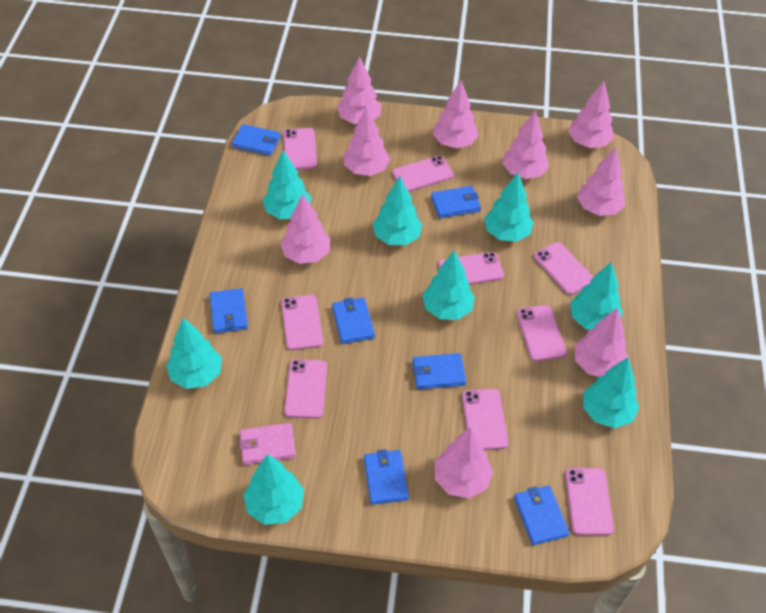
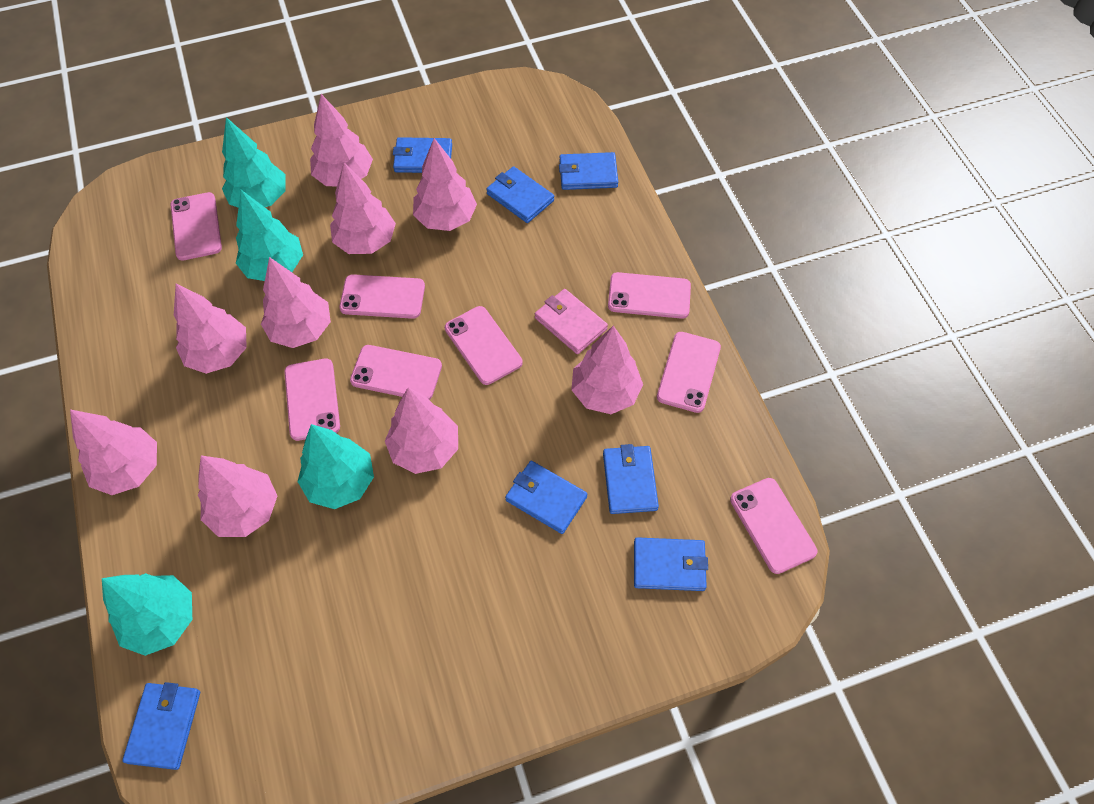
pink phone: 9 -> 8
turquoise tree: 8 -> 4

